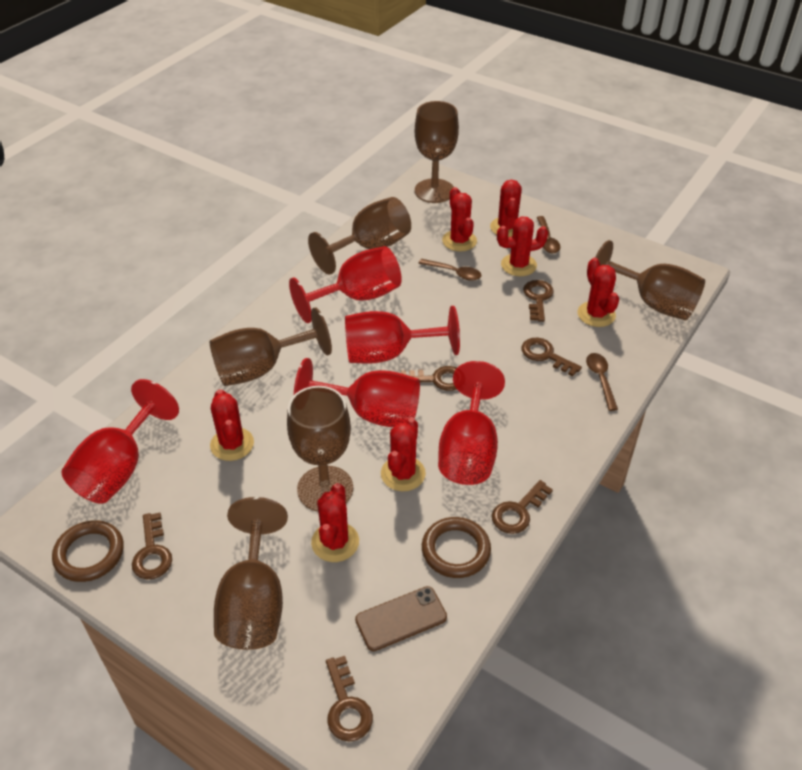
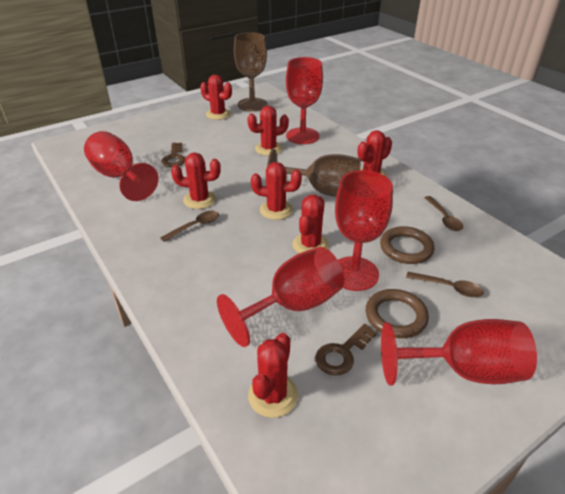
brown goblet: 6 -> 2
brown key: 6 -> 2
brown phone: 1 -> 0

